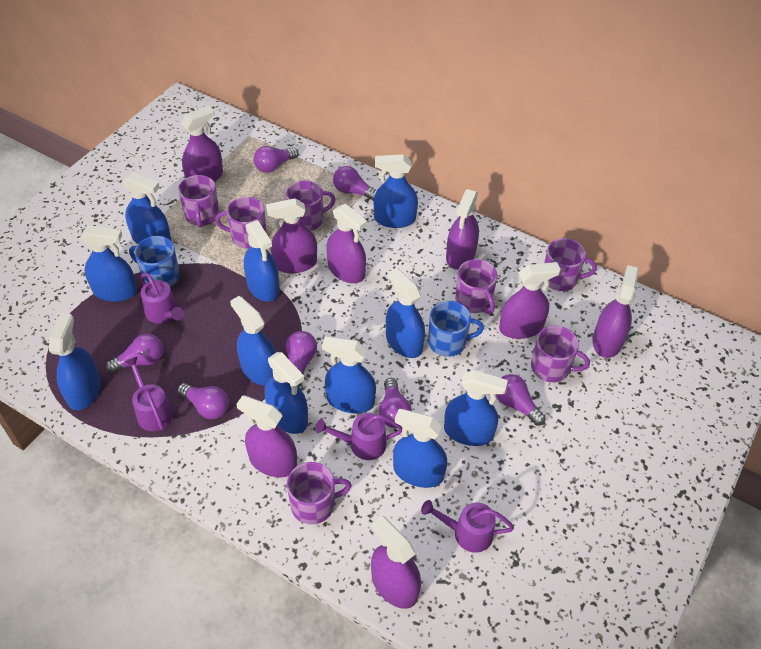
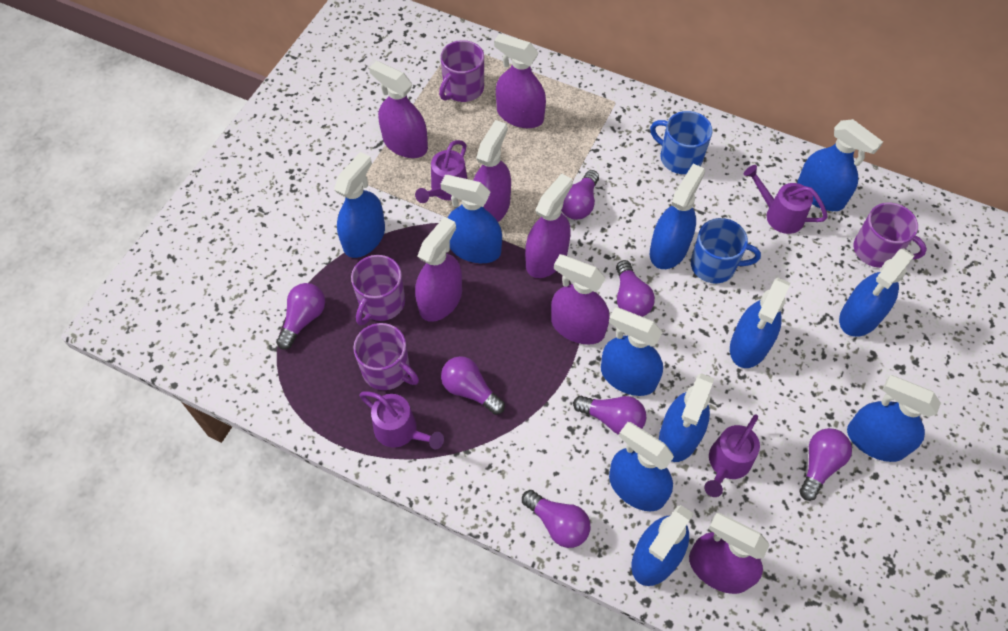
purple mug: 7 -> 4
purple spray bottle: 8 -> 7

